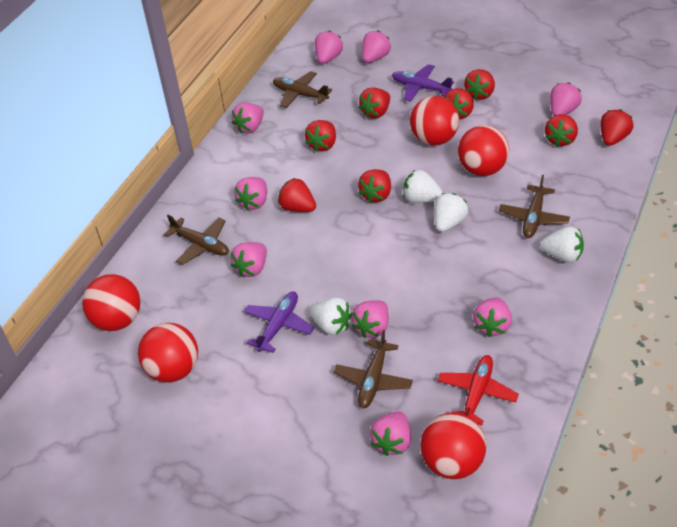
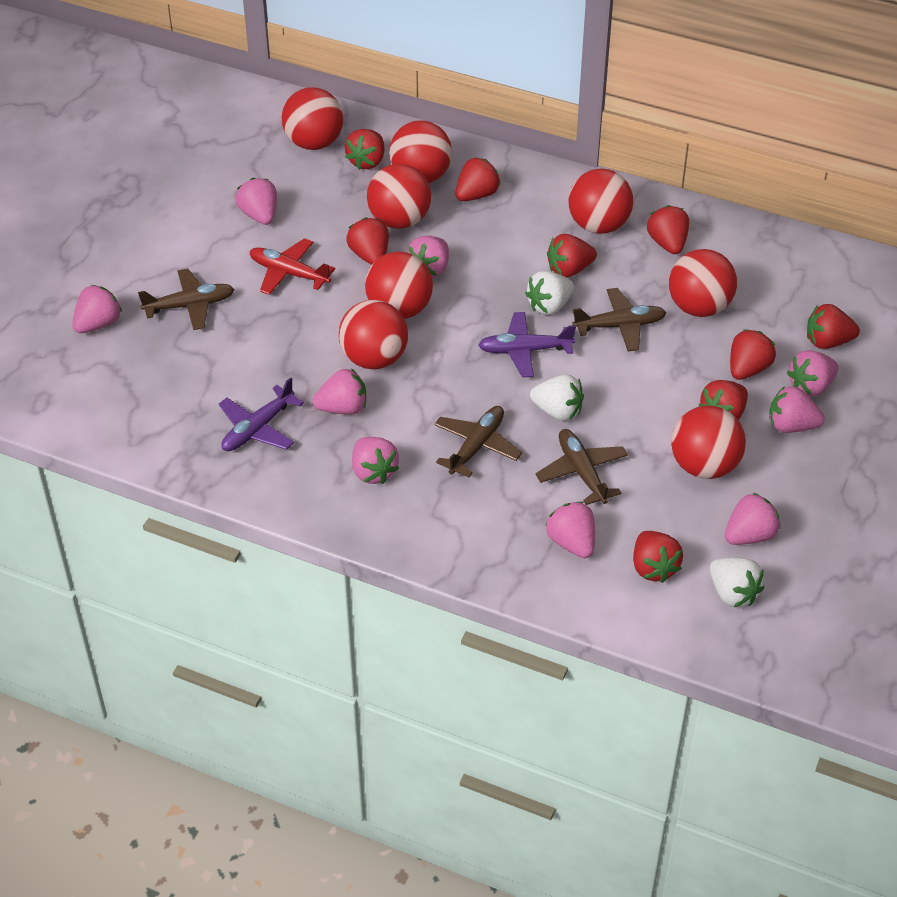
red ball: 5 -> 8
red strawberry: 8 -> 9
white strawberry: 4 -> 3

